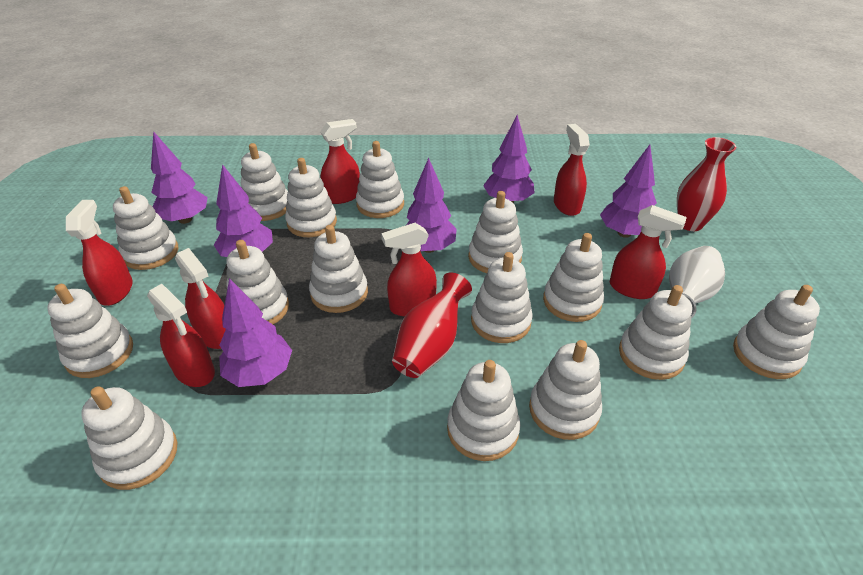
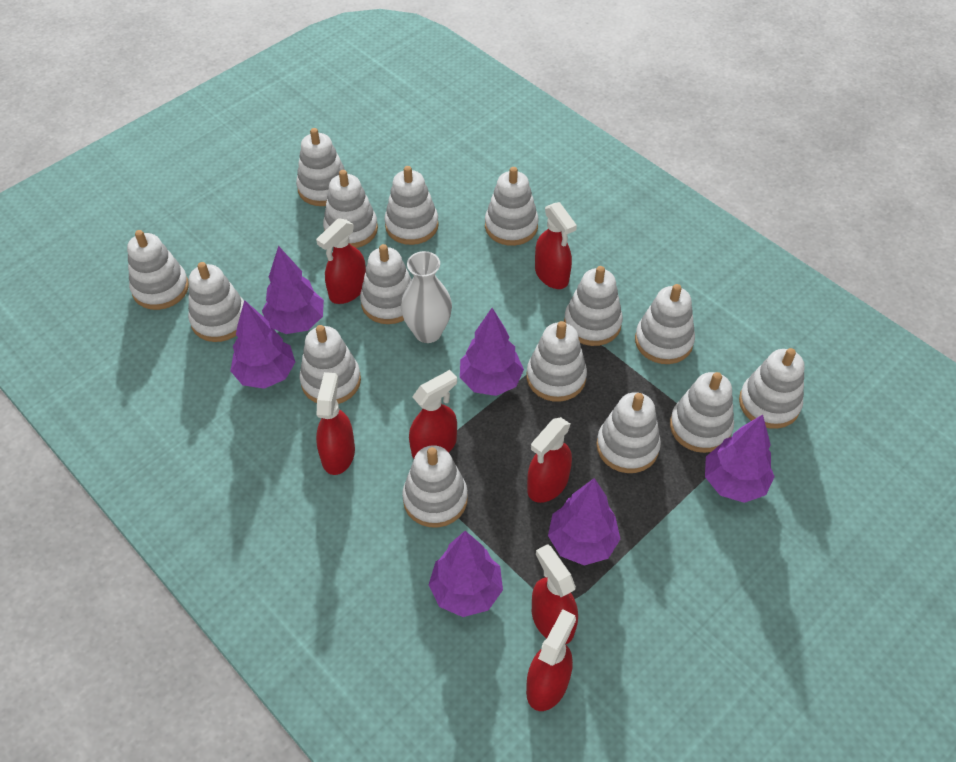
red vase: 2 -> 0

